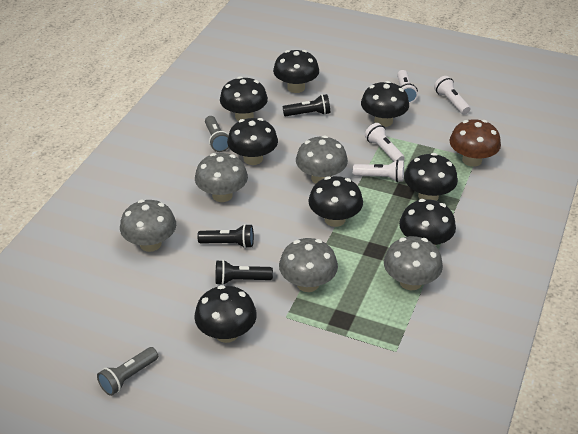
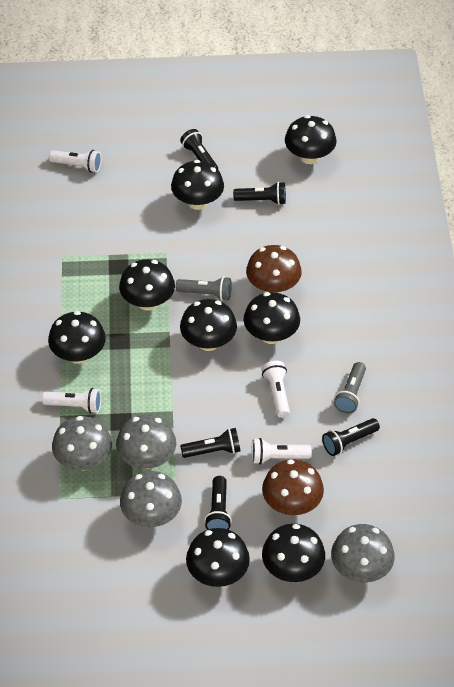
black flashlight: 3 -> 5
brown mushroom: 1 -> 2
grey mushroom: 5 -> 4

